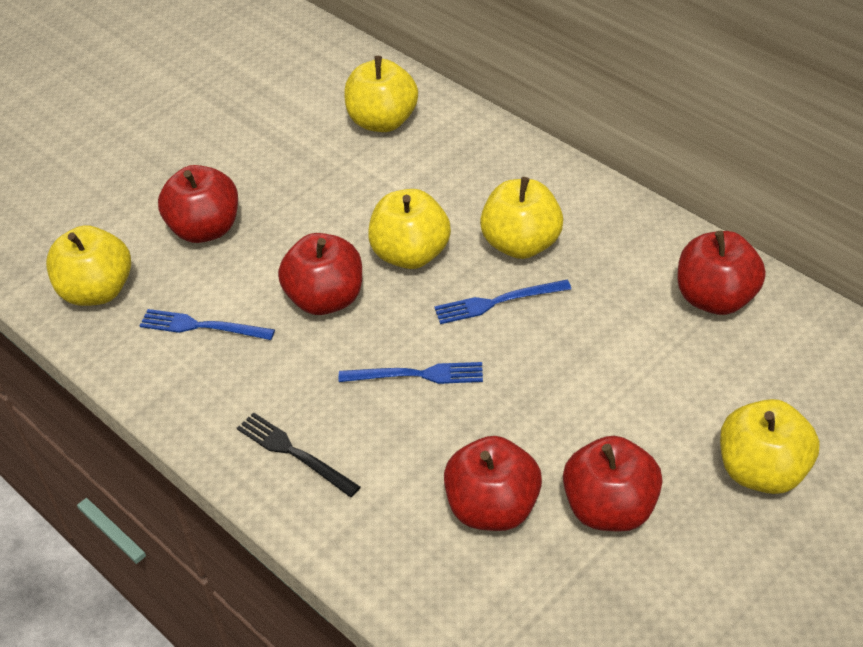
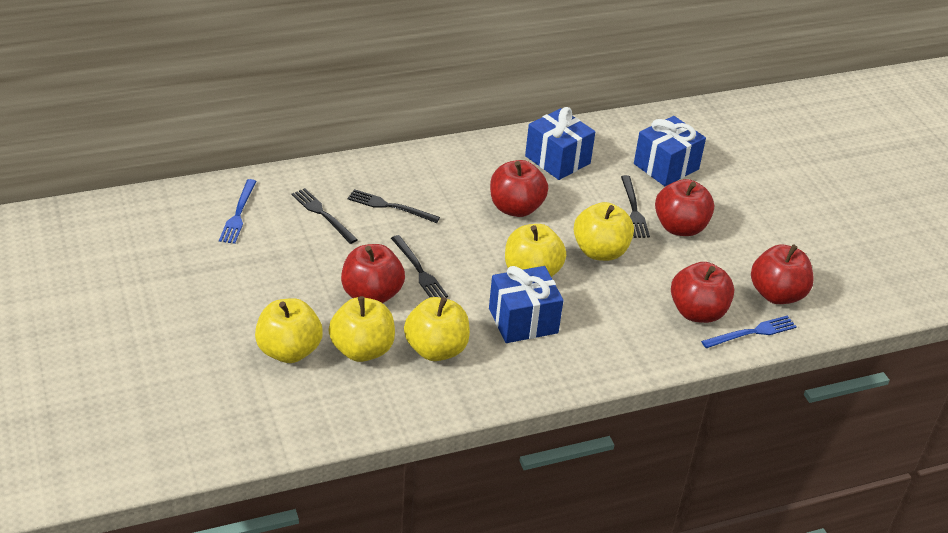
black fork: 1 -> 4
blue fork: 3 -> 2
blue gift: 0 -> 3

